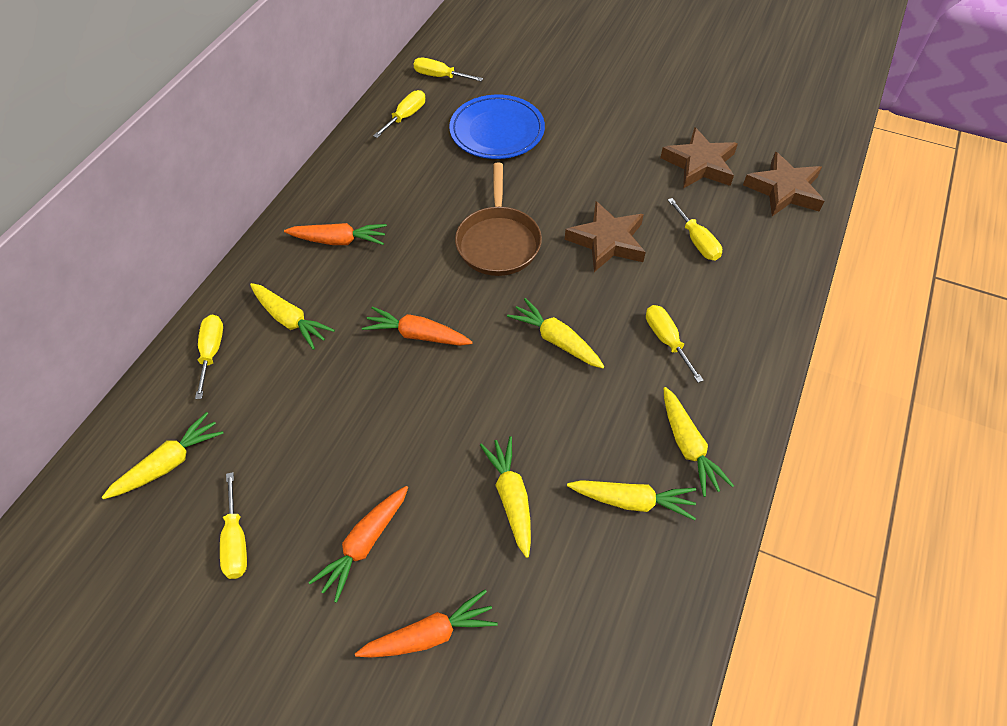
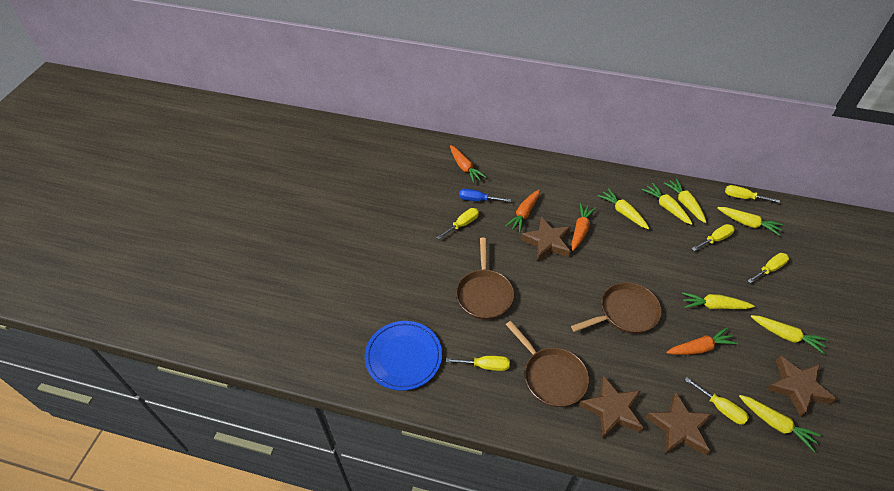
blue screwdriver: 0 -> 1
brown pan: 1 -> 3
brown star: 3 -> 4
yellow carrot: 6 -> 7

